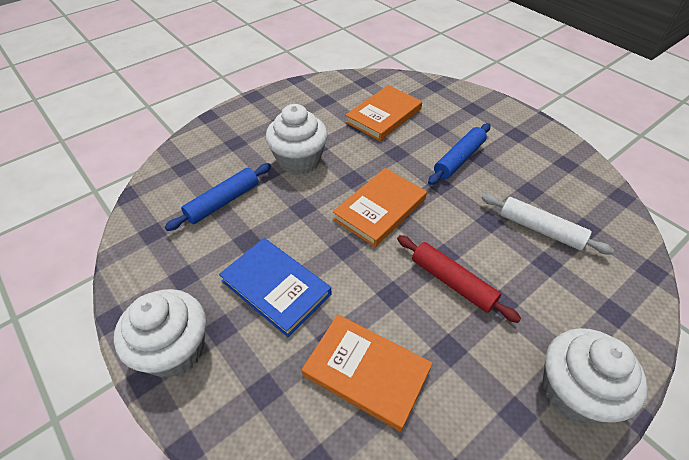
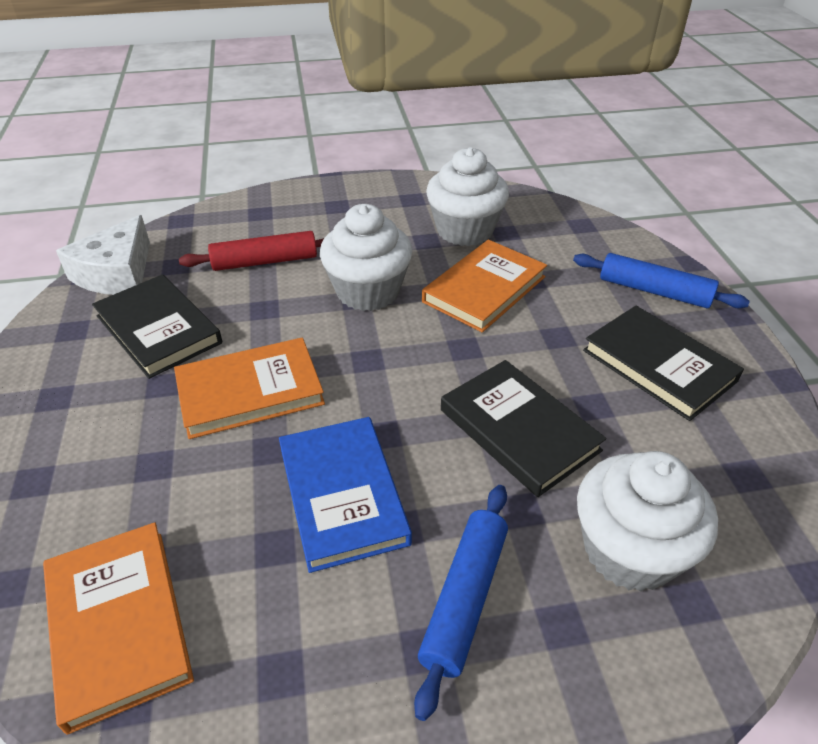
black book: 0 -> 3
white cheese: 0 -> 1
white rolling pin: 1 -> 0

